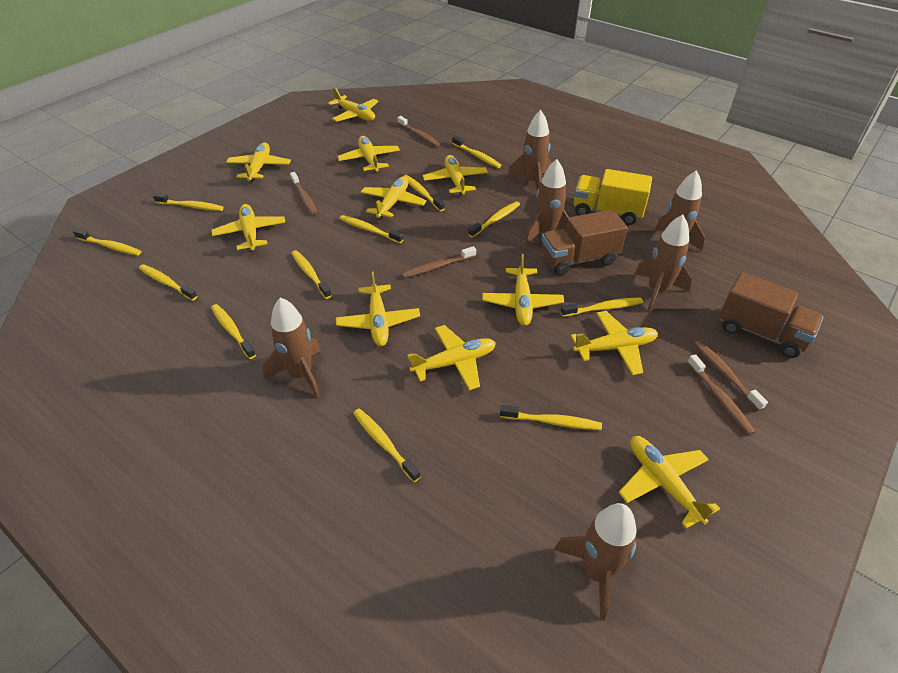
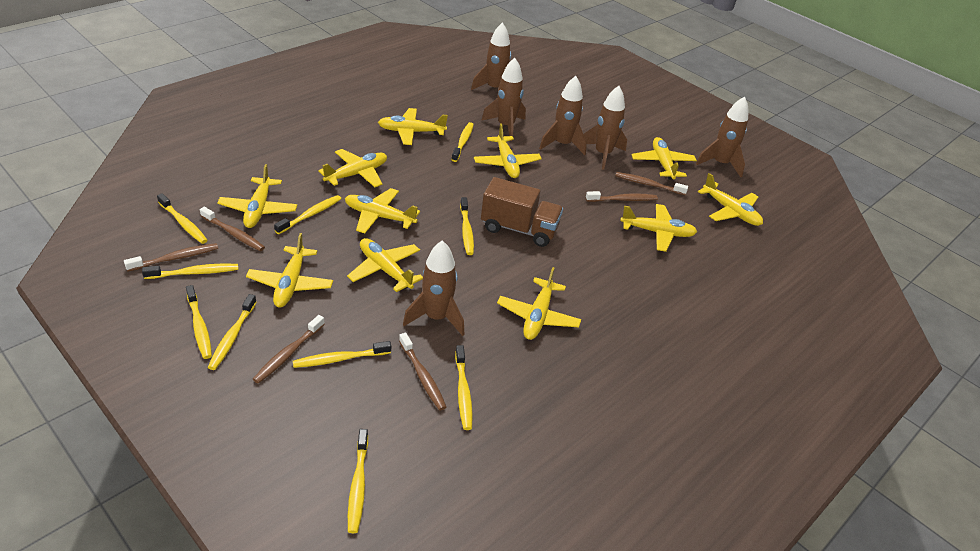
brown toothbrush: 5 -> 6
brown truck: 2 -> 1
yellow toothbrush: 12 -> 10
yellow truck: 1 -> 0

